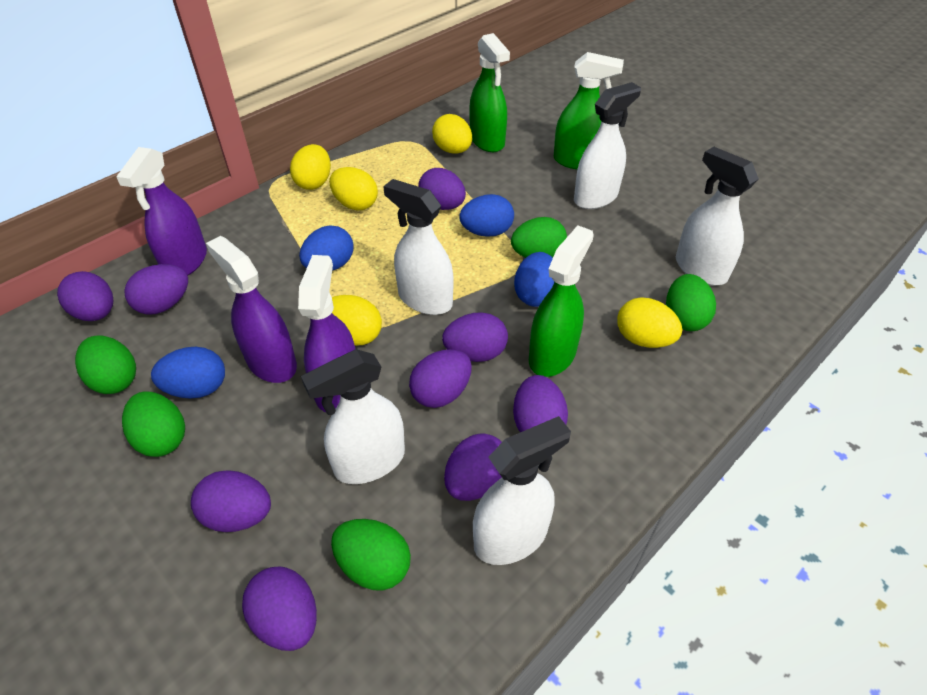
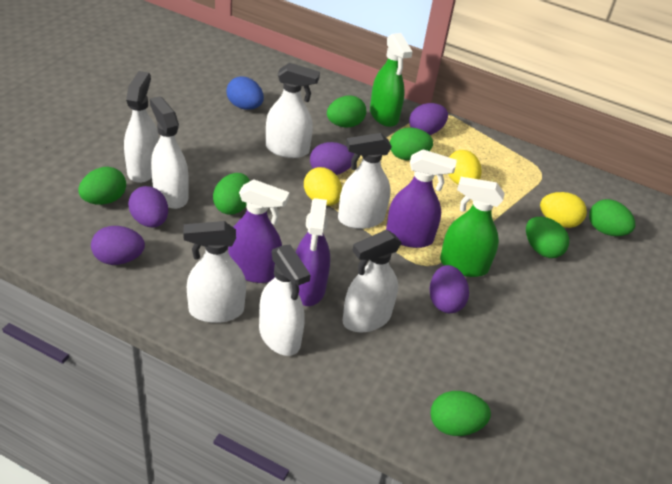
blue egg: 4 -> 1
green egg: 5 -> 7
green spray bottle: 3 -> 2
purple egg: 9 -> 5
white spray bottle: 5 -> 7
yellow egg: 5 -> 3

